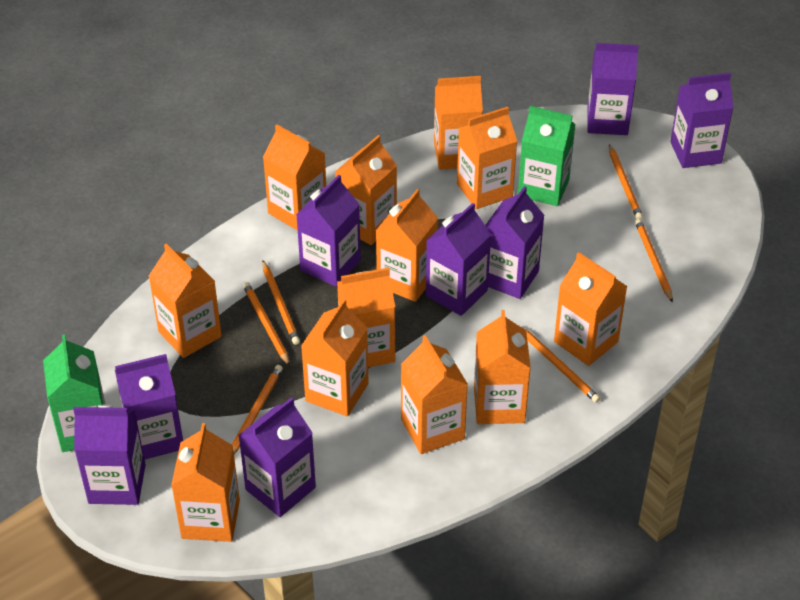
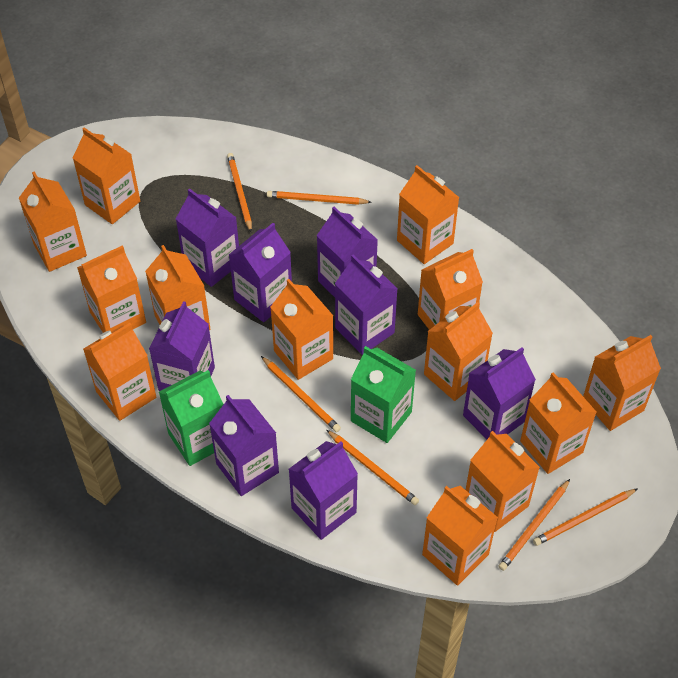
orange carton: 12 -> 13

